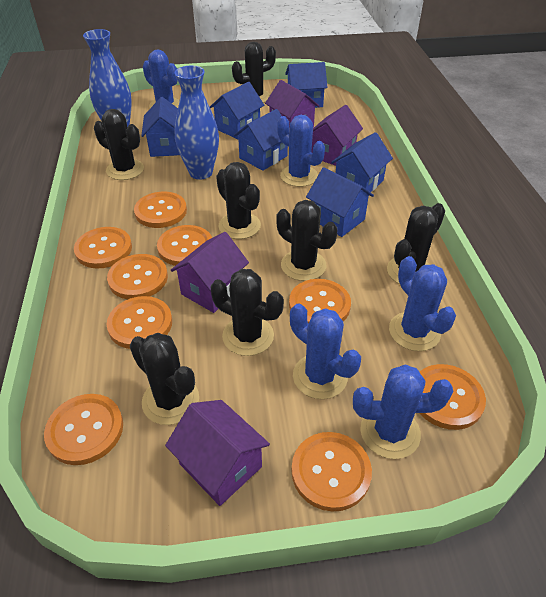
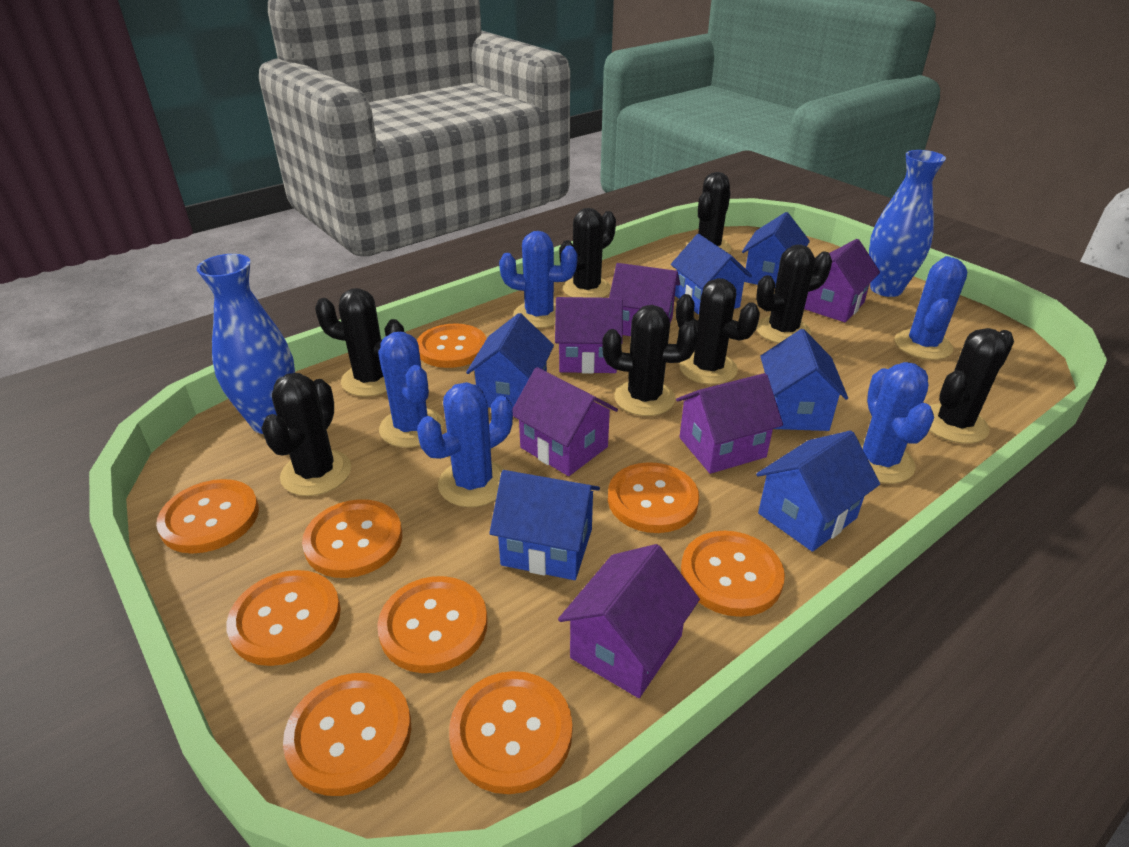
black cactus: 7 -> 8
purple house: 4 -> 6

